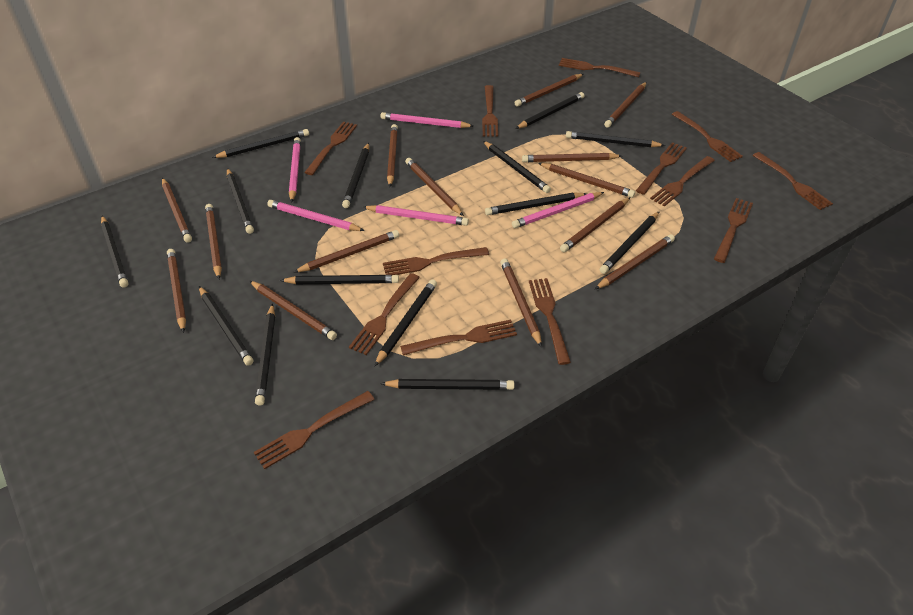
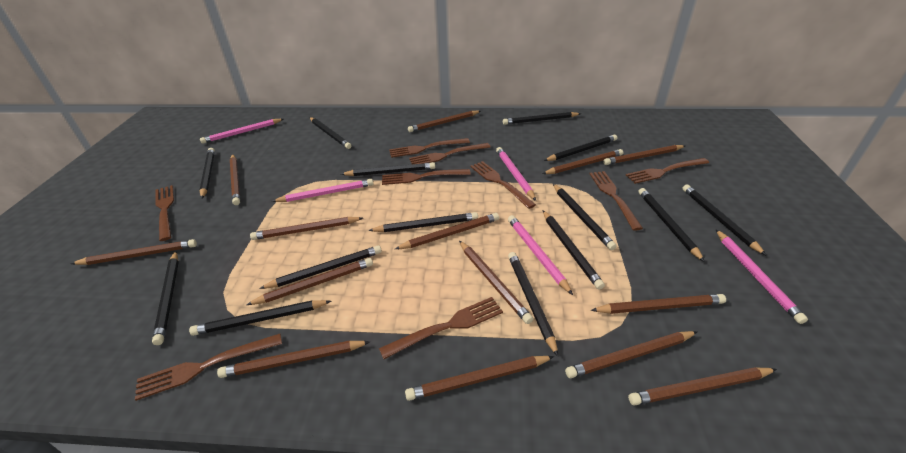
brown fork: 13 -> 9

